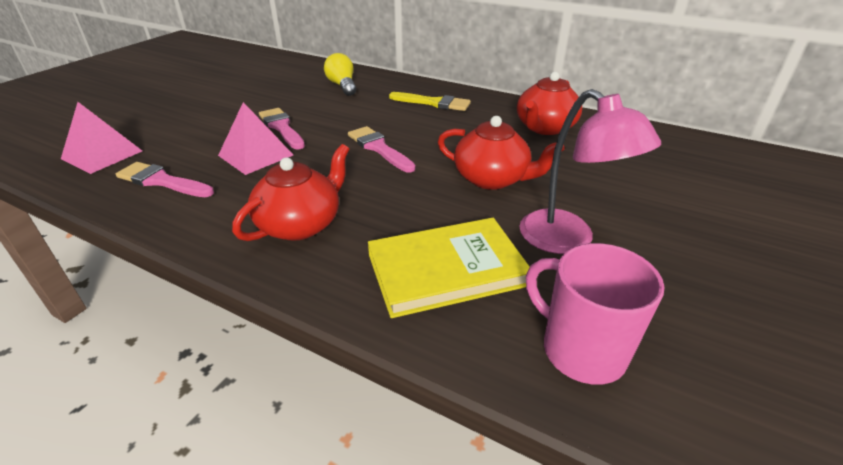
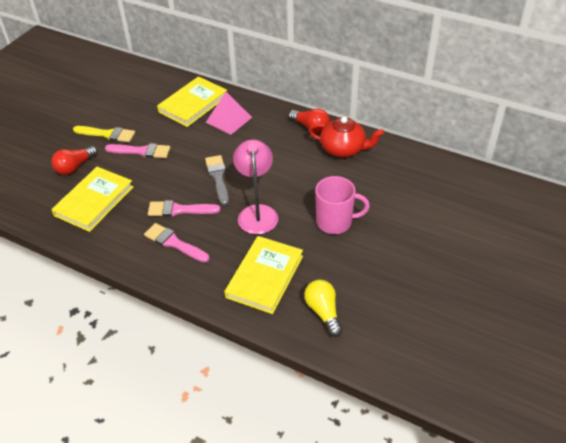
grey brush: 0 -> 1
pink pyramid: 2 -> 1
red light bulb: 0 -> 2
red teapot: 3 -> 1
yellow book: 1 -> 3

